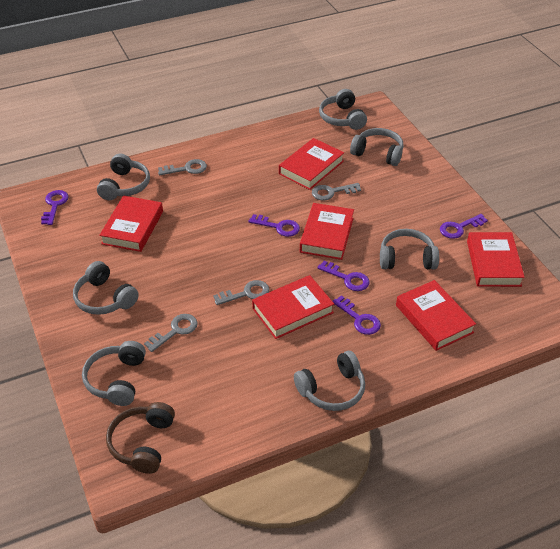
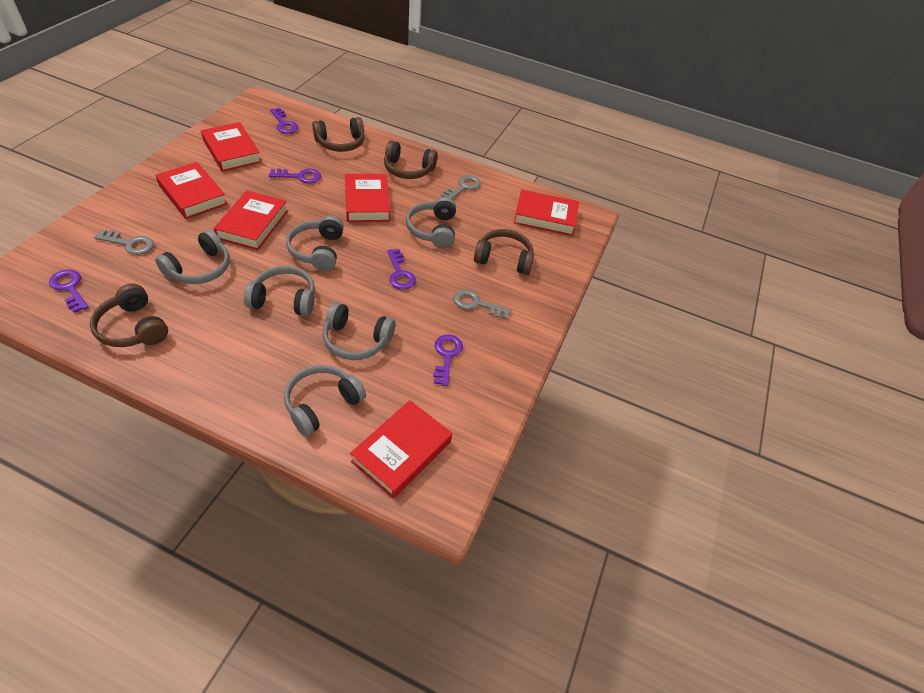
brown headphones: 1 -> 4
grey headphones: 7 -> 6
grey key: 4 -> 3

